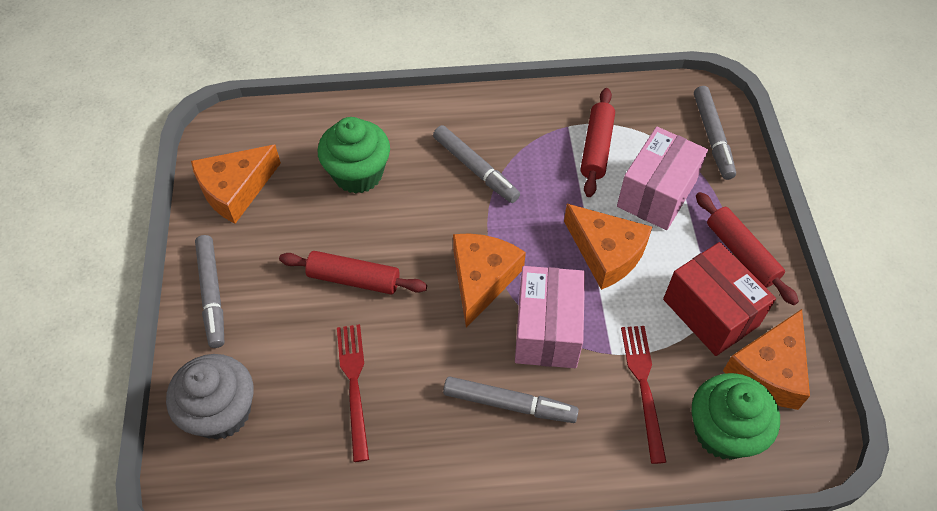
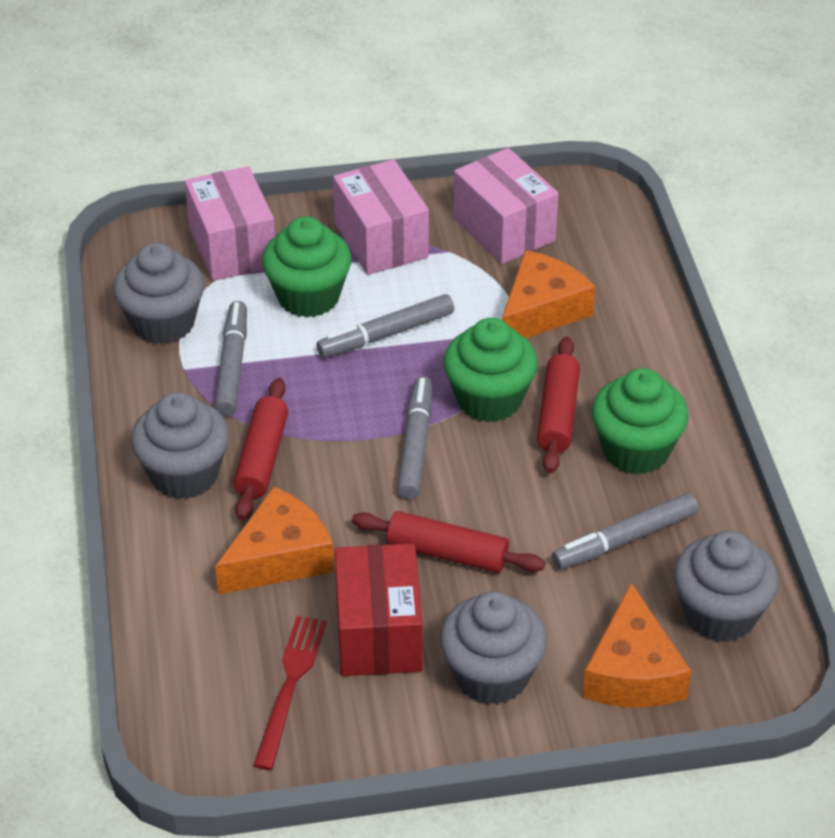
green cupcake: 2 -> 3
grey cupcake: 1 -> 4
orange cheese: 4 -> 3
pink box: 2 -> 3
red fork: 2 -> 1

